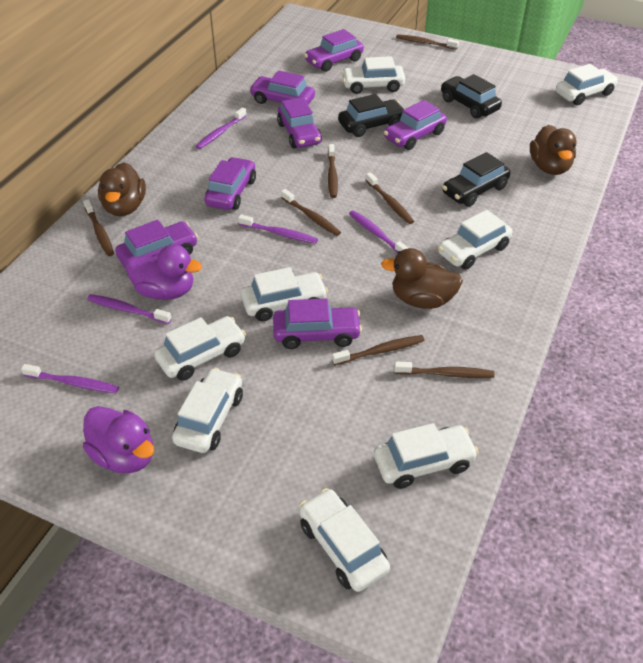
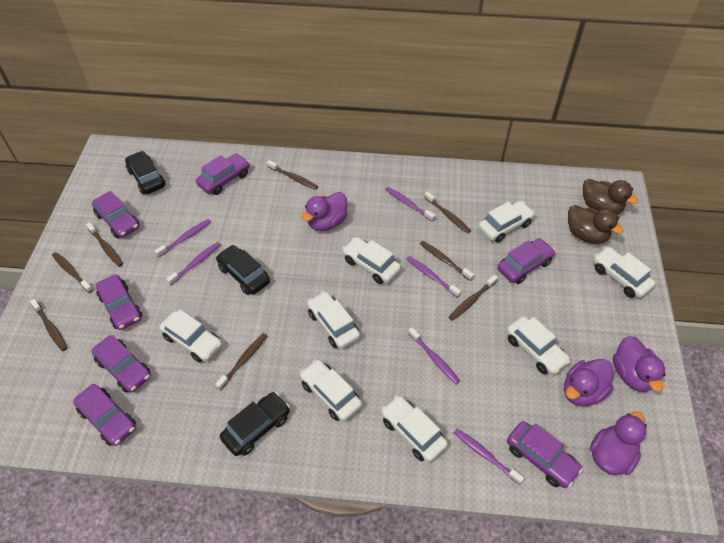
brown duck: 3 -> 2
brown toothbrush: 7 -> 8
purple duck: 2 -> 4
purple toothbrush: 5 -> 6

